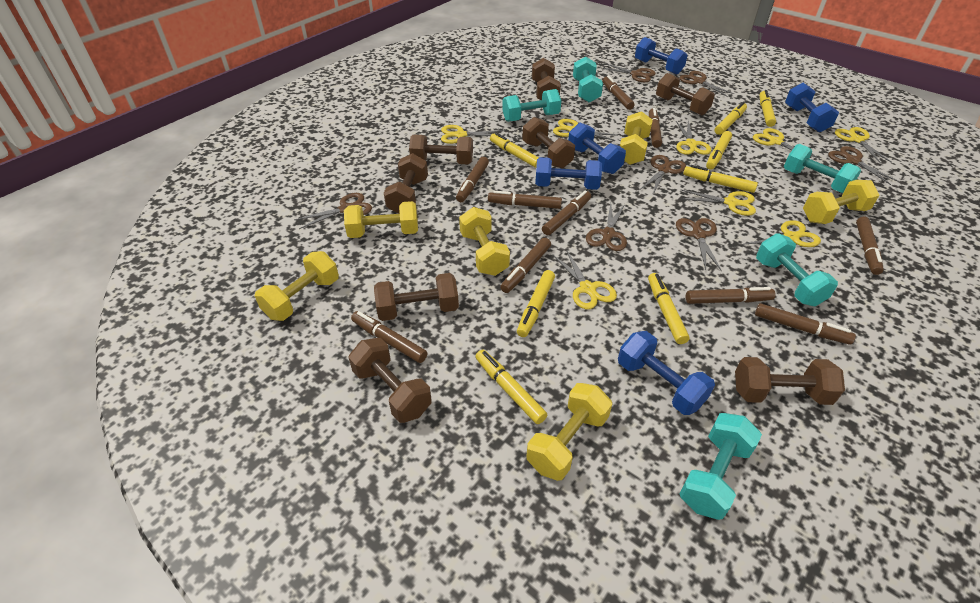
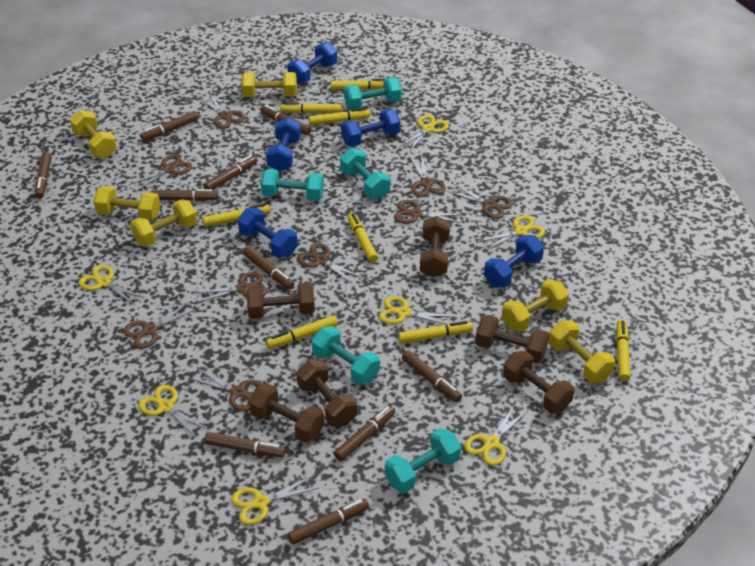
brown dumbbell: 8 -> 6
brown scissors: 7 -> 9
yellow scissors: 8 -> 7

